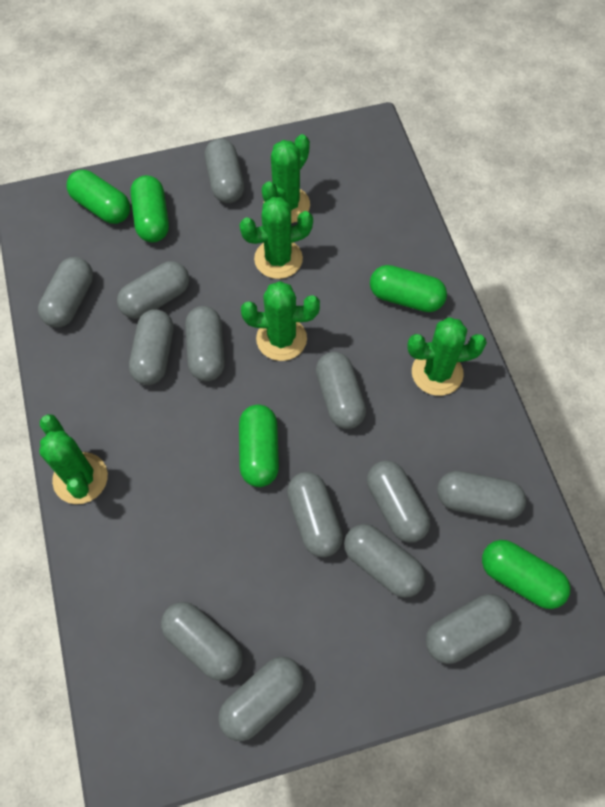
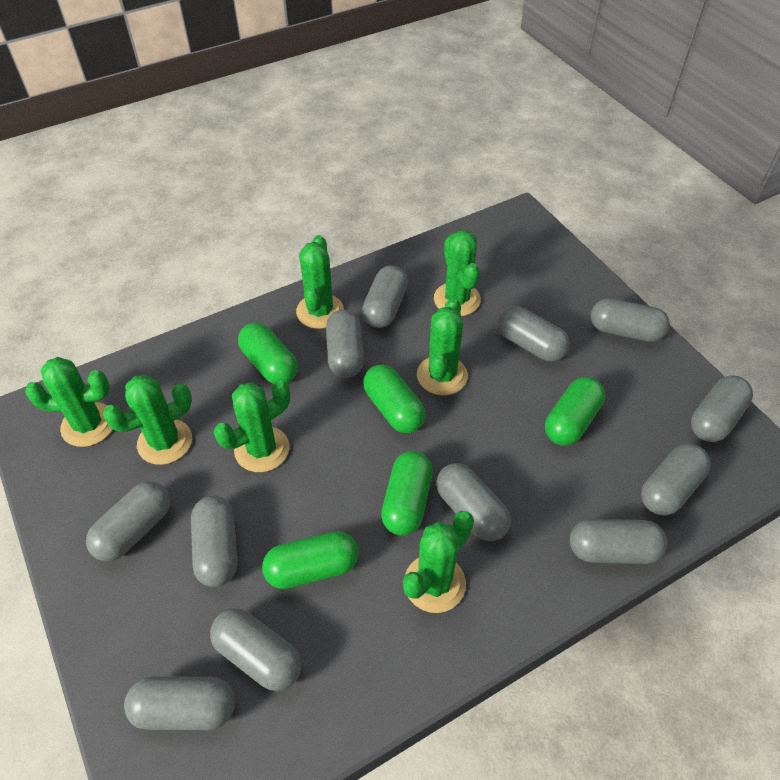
green cactus: 5 -> 7
grey capsule: 13 -> 12

